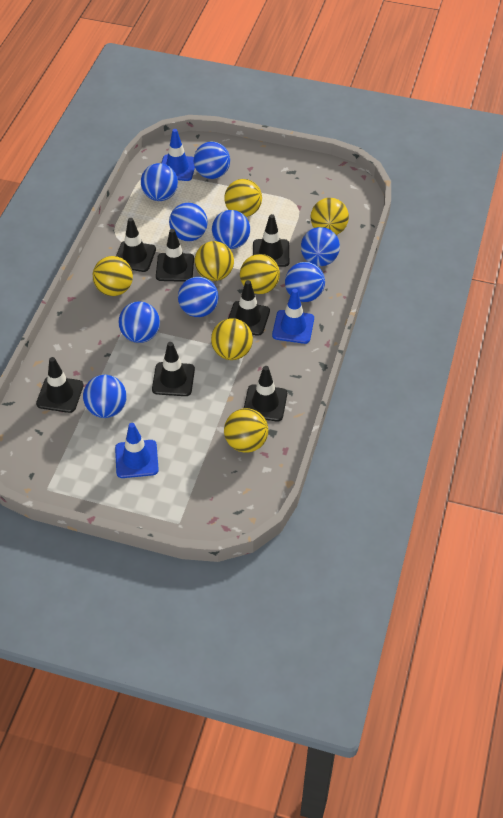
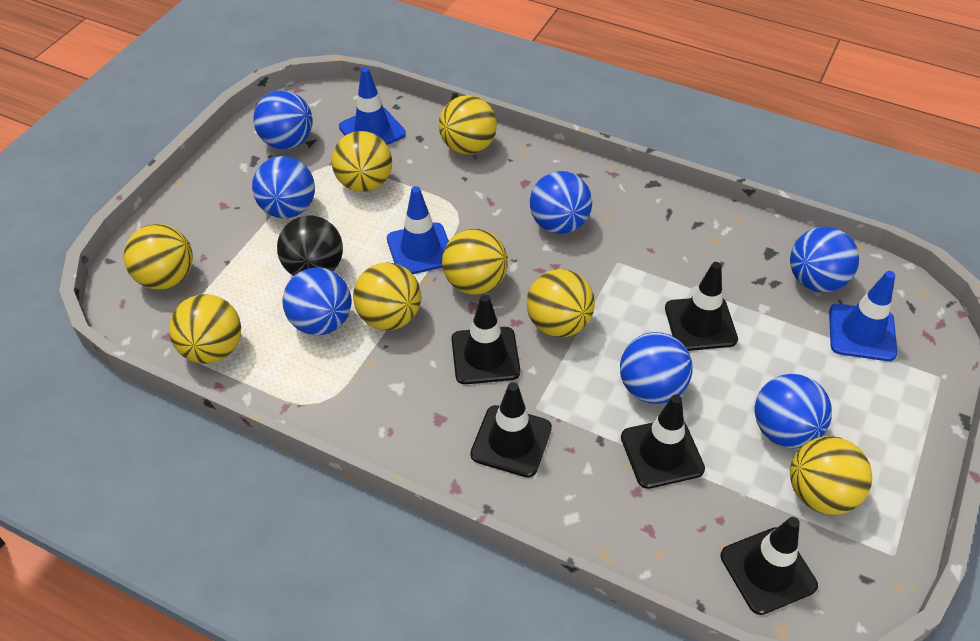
black ball: 0 -> 1
black traffic cone: 7 -> 5
blue ball: 9 -> 7
yellow ball: 7 -> 8

